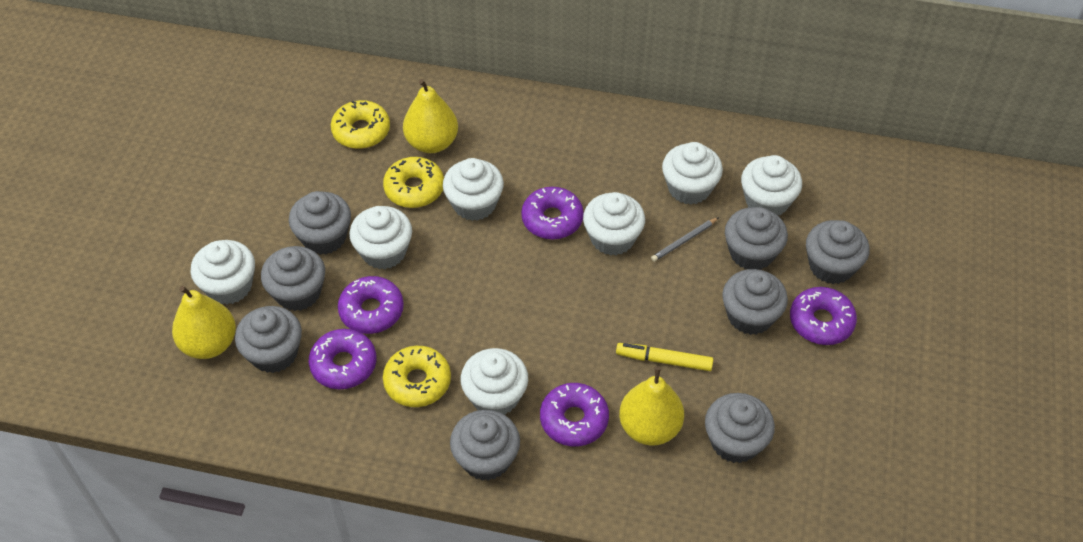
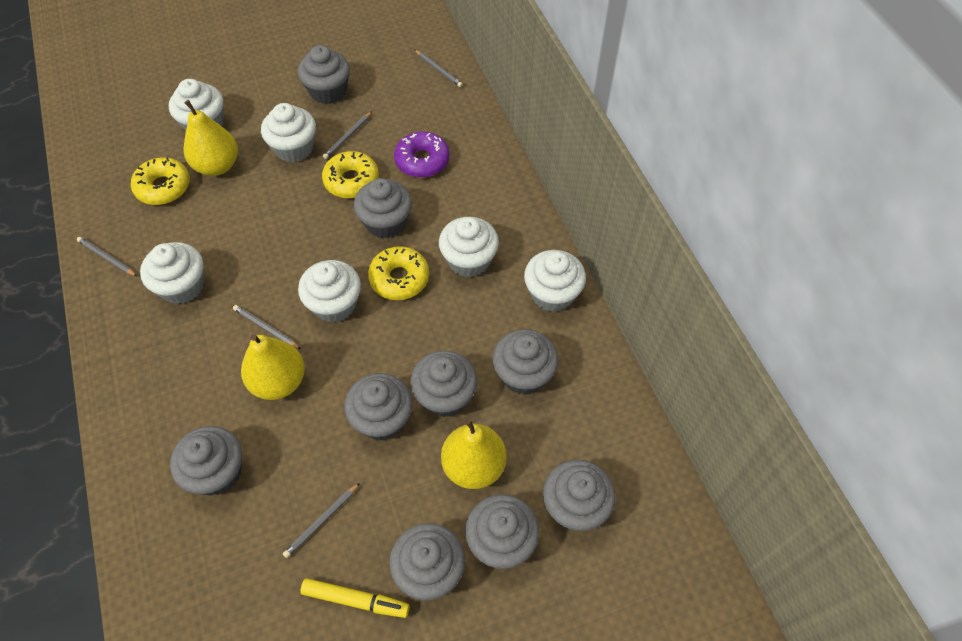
grey cupcake: 8 -> 9
grey pencil: 1 -> 5
purple donut: 5 -> 1
white cupcake: 7 -> 6

